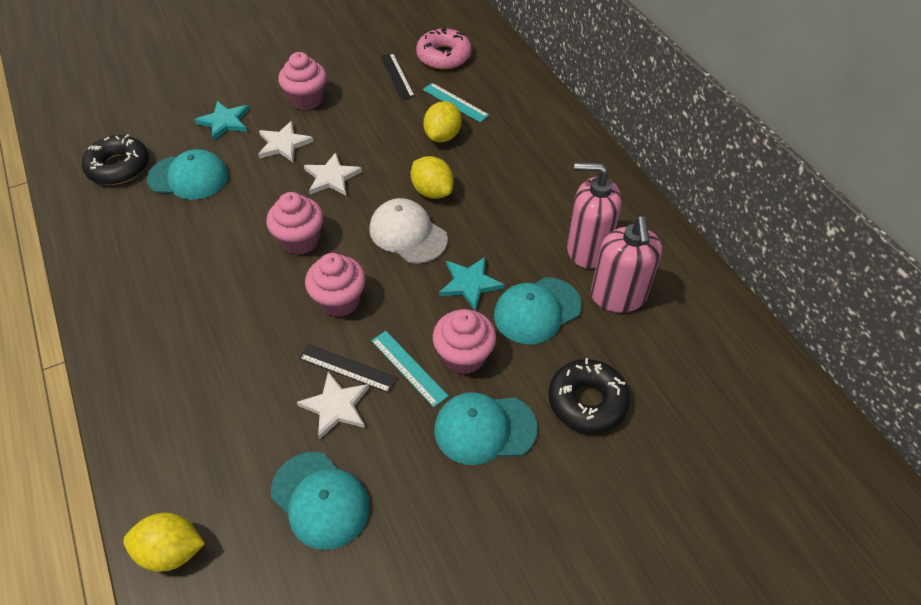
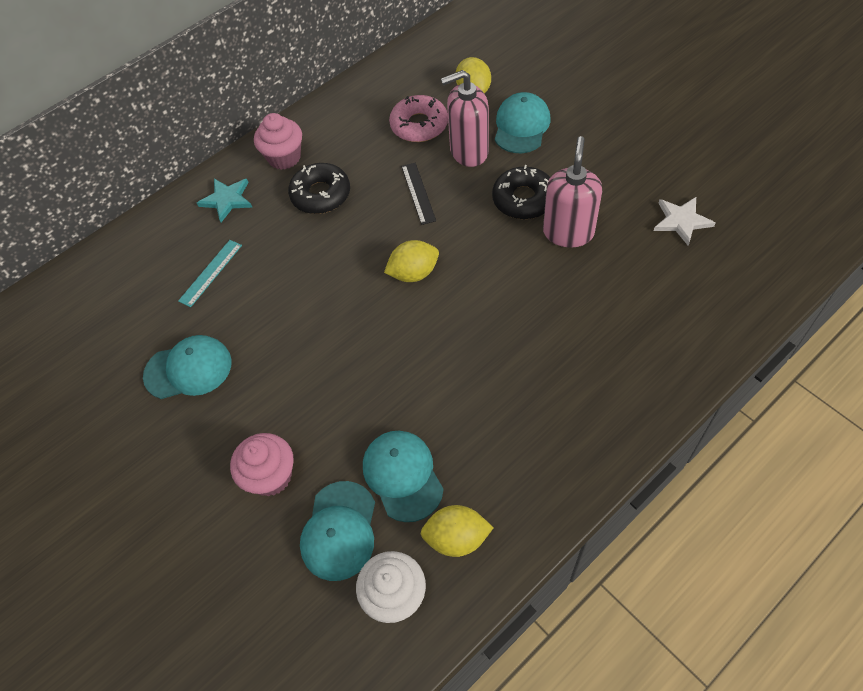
black ruler: 2 -> 1
pink cupcake: 4 -> 2
turquoise ruler: 2 -> 1
turquoise star: 2 -> 1
white cap: 1 -> 0
white cupcake: 0 -> 1
white star: 3 -> 1

